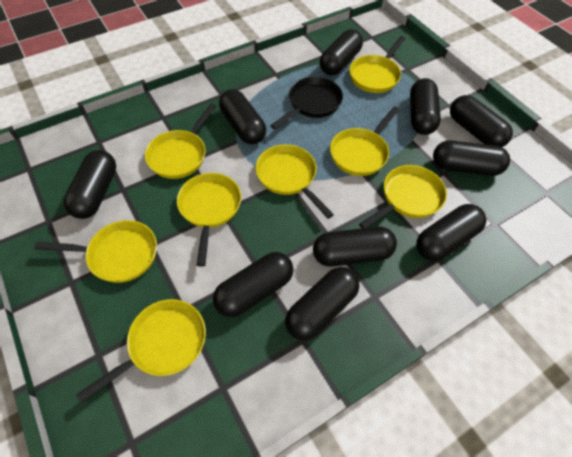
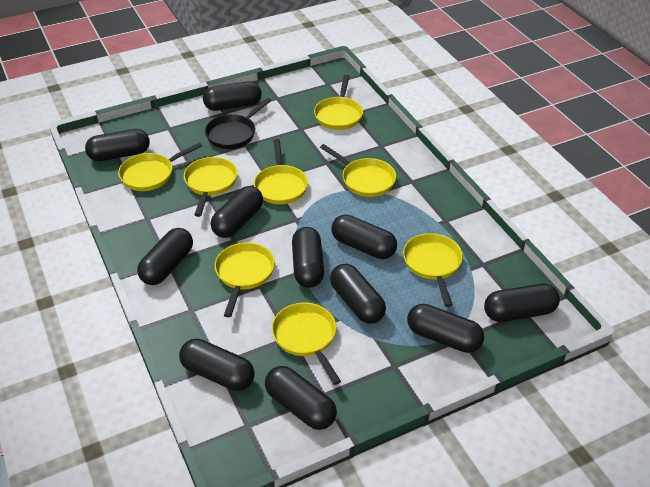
black capsule: 10 -> 11

